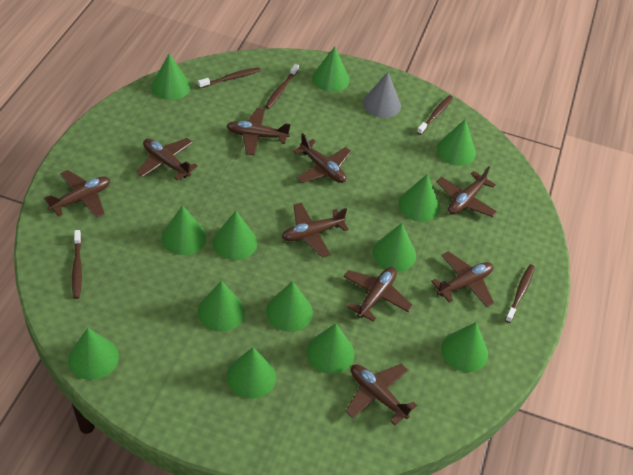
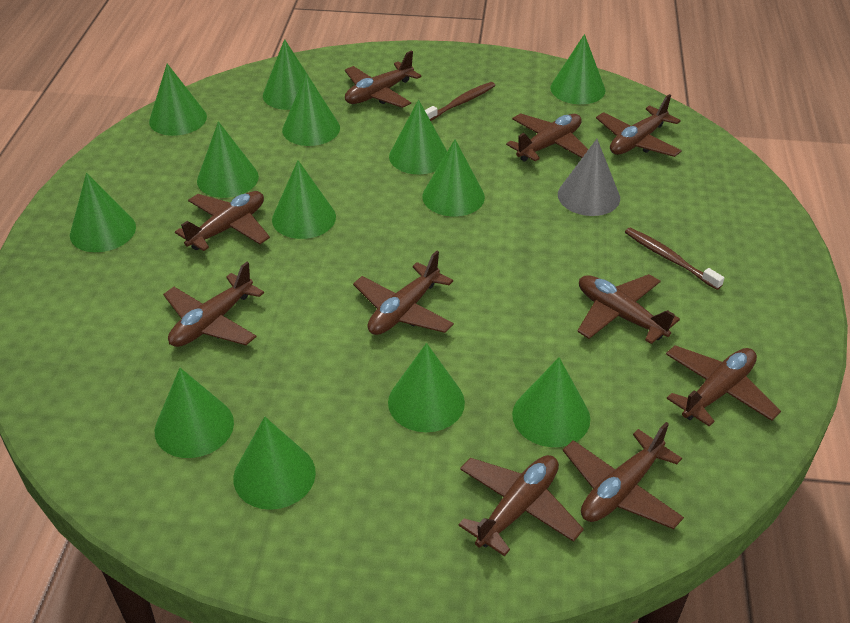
brown plane: 9 -> 10
brown toothbrush: 5 -> 2

